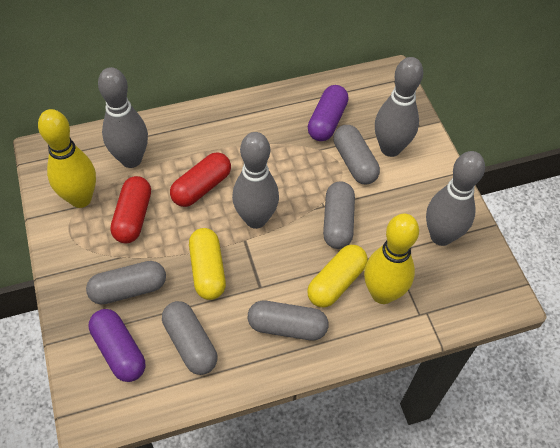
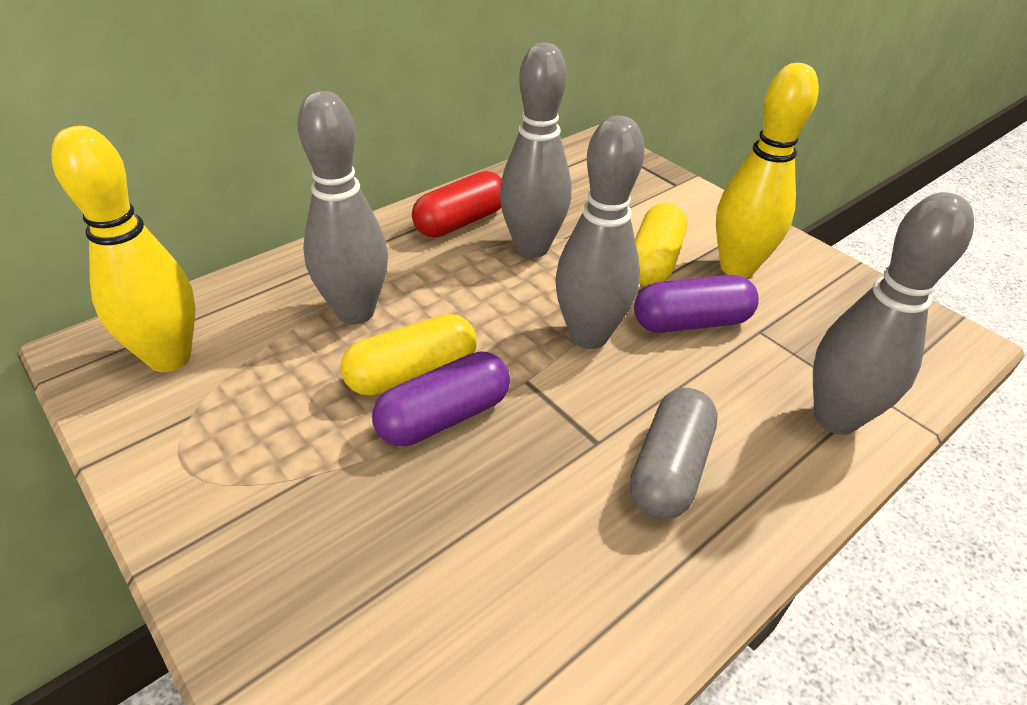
grey capsule: 5 -> 1
red capsule: 2 -> 1

